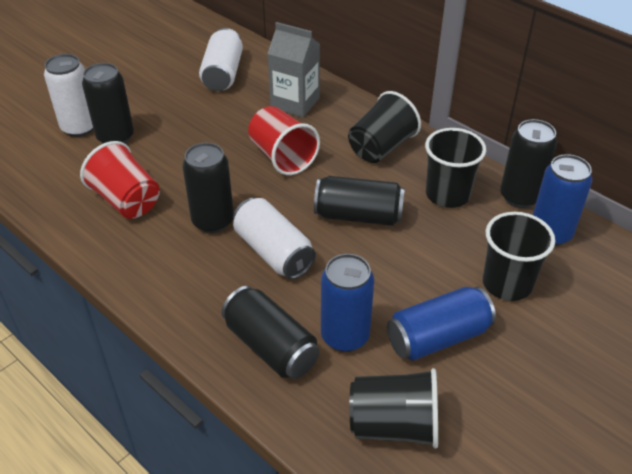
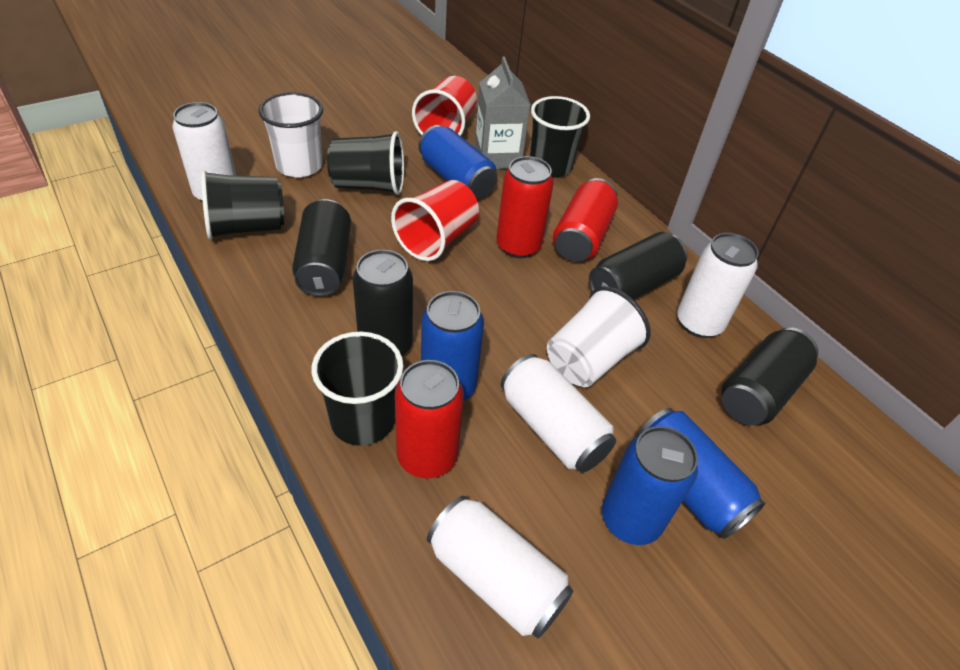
black can: 5 -> 4
blue can: 3 -> 4
red can: 0 -> 3
white can: 3 -> 4
white cup: 0 -> 2

